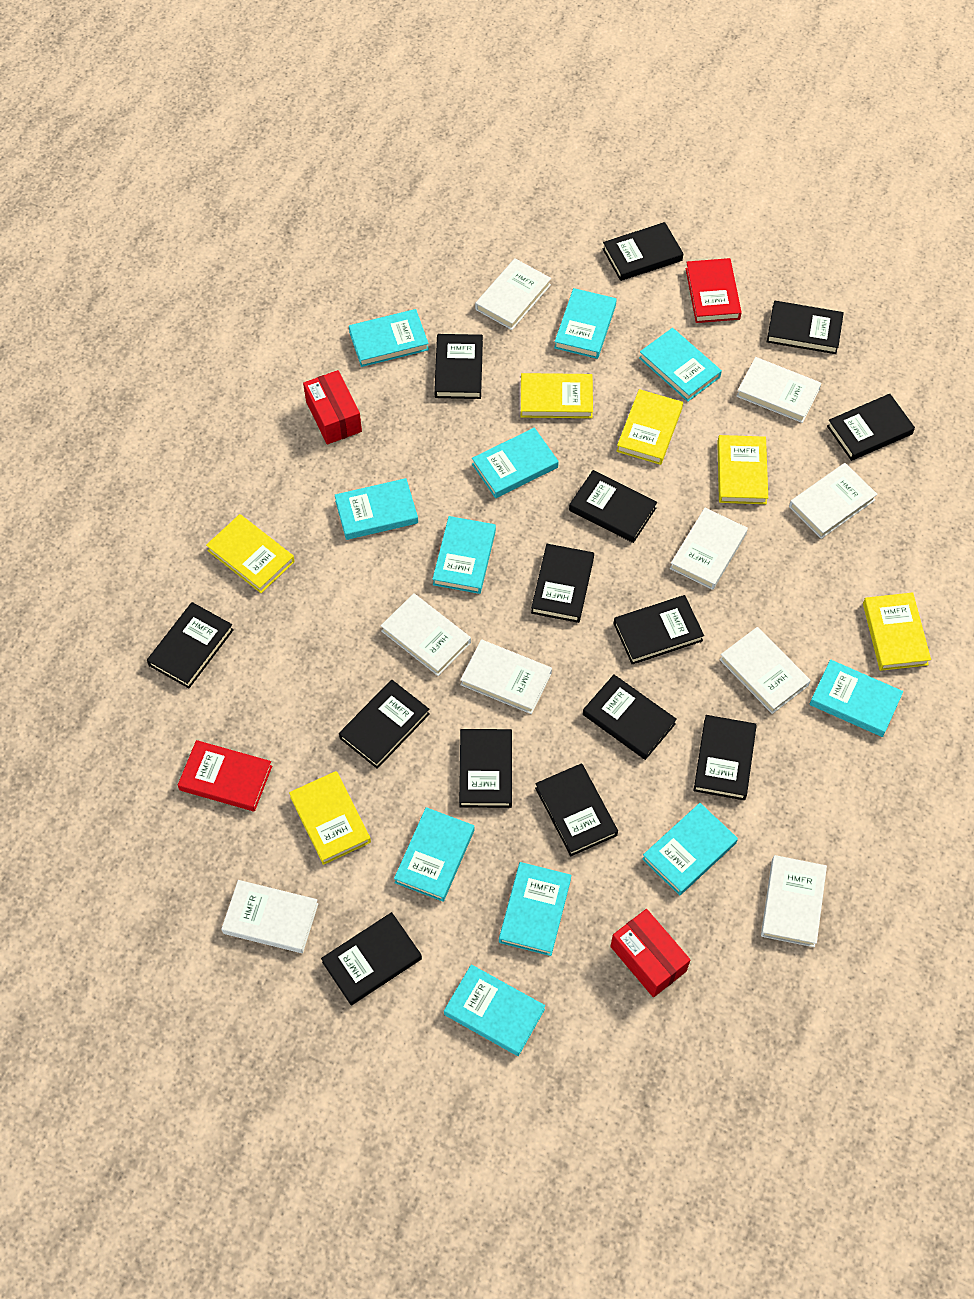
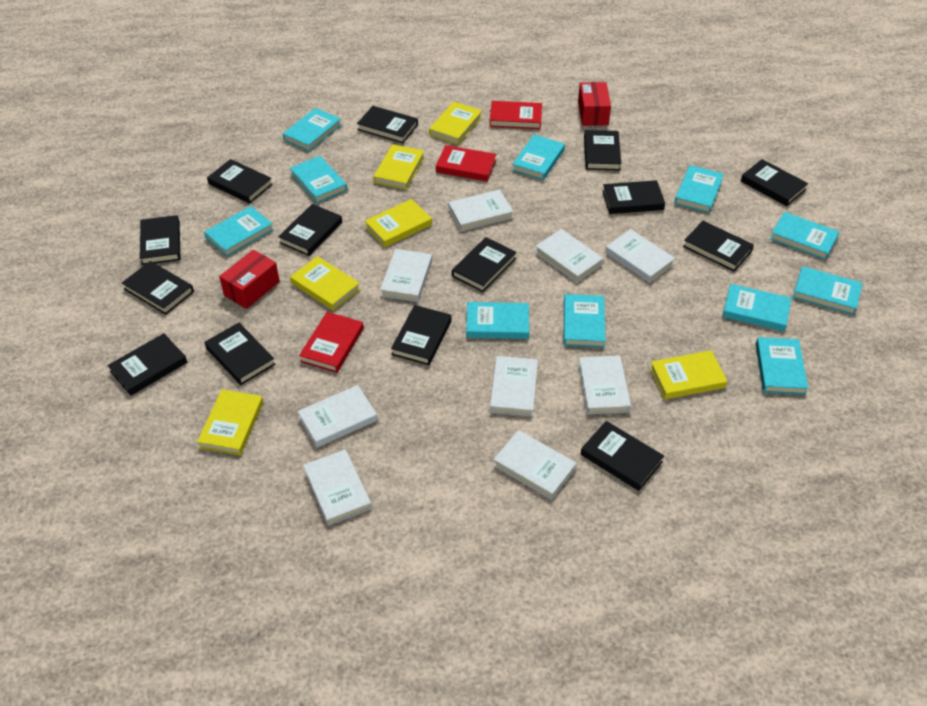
red book: 2 -> 3

